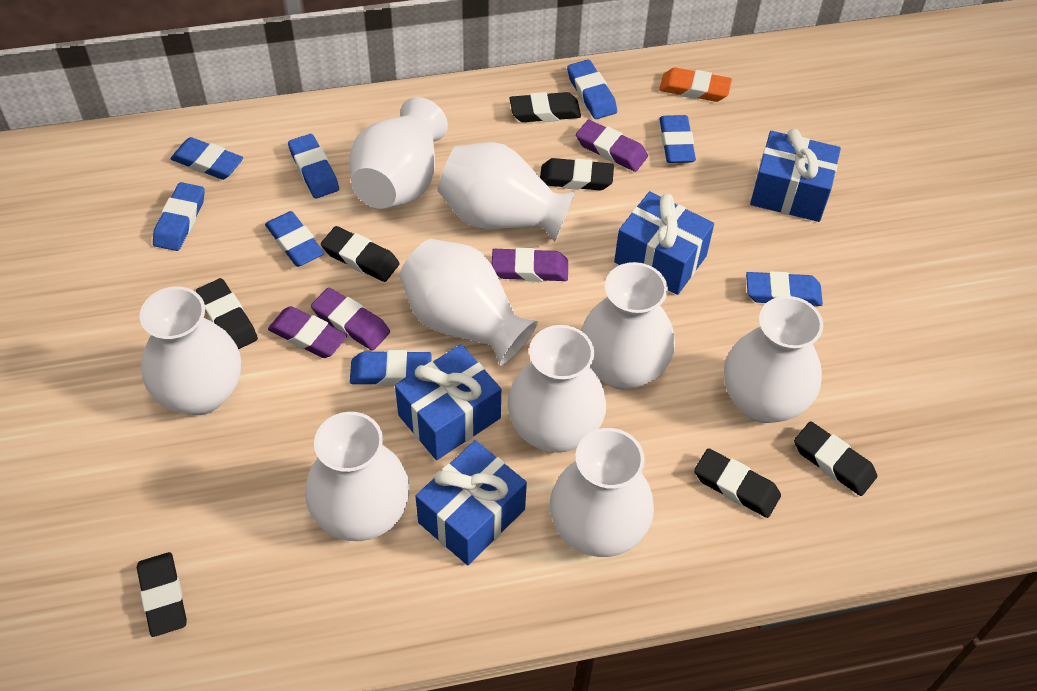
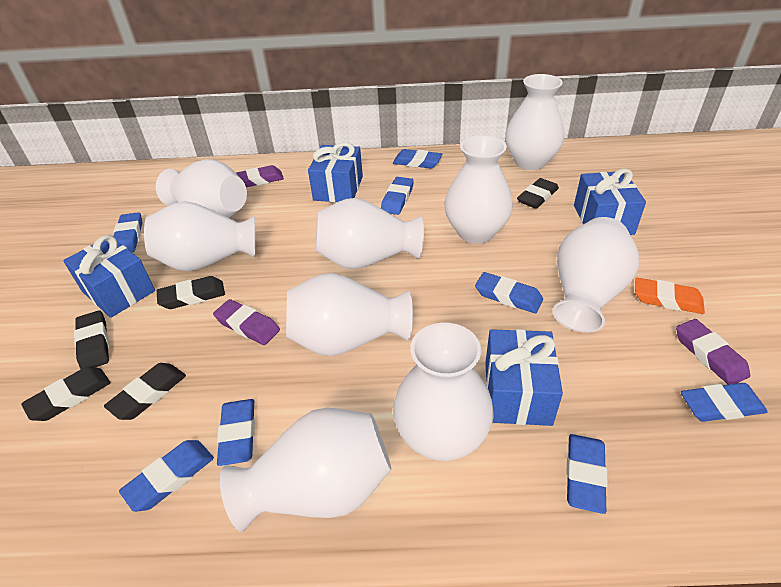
black eraser: 7 -> 5
purple eraser: 4 -> 3

